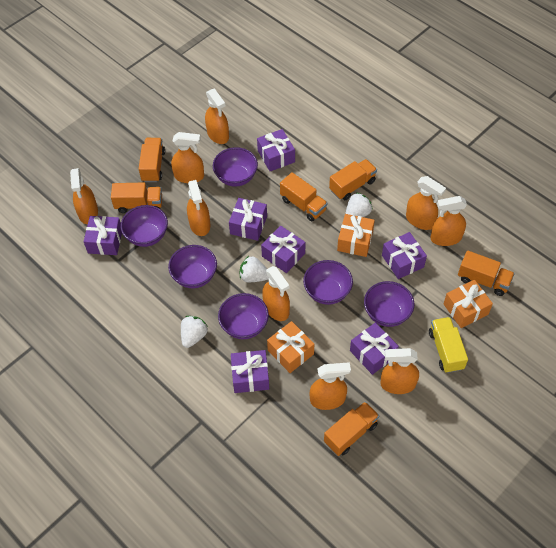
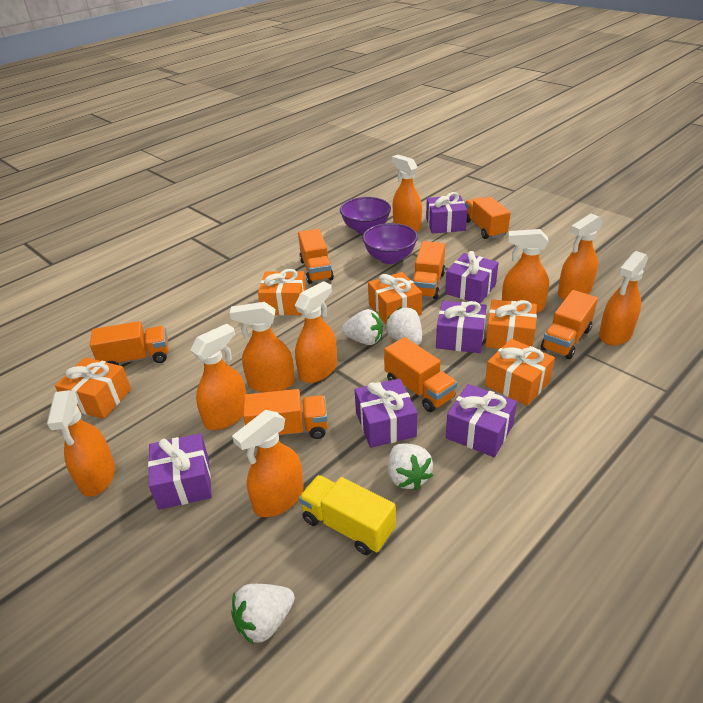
orange gift: 3 -> 5
orange truck: 6 -> 7
purple bowl: 6 -> 2
purple gift: 7 -> 6
white strawberry: 3 -> 4

